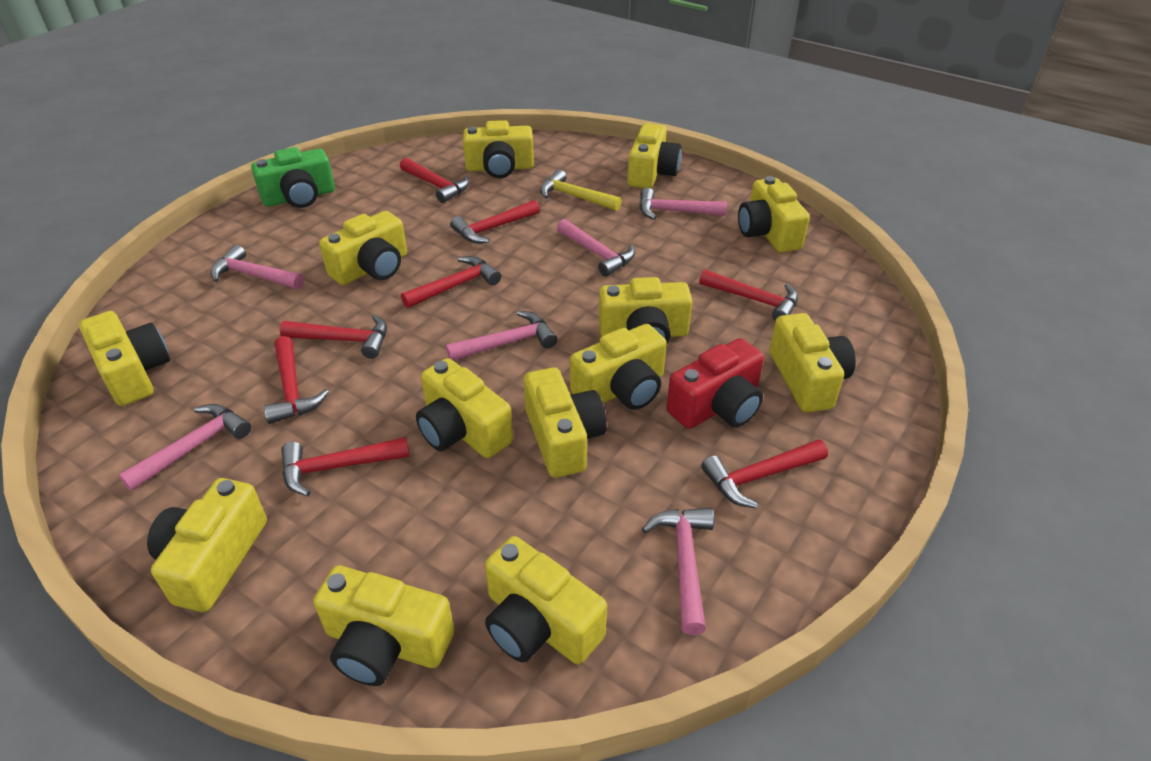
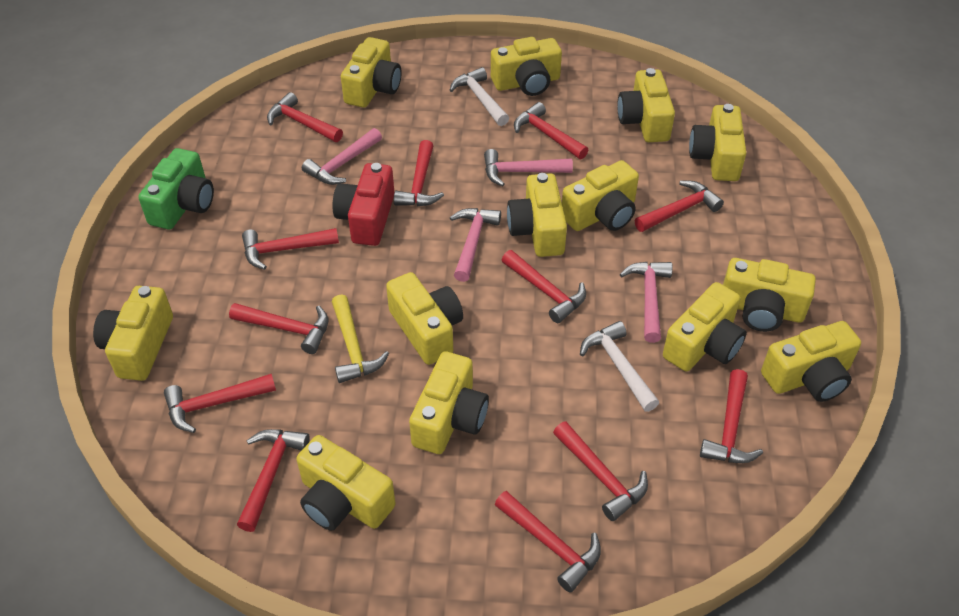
pink hammer: 6 -> 4
red hammer: 8 -> 12
white hammer: 0 -> 2

